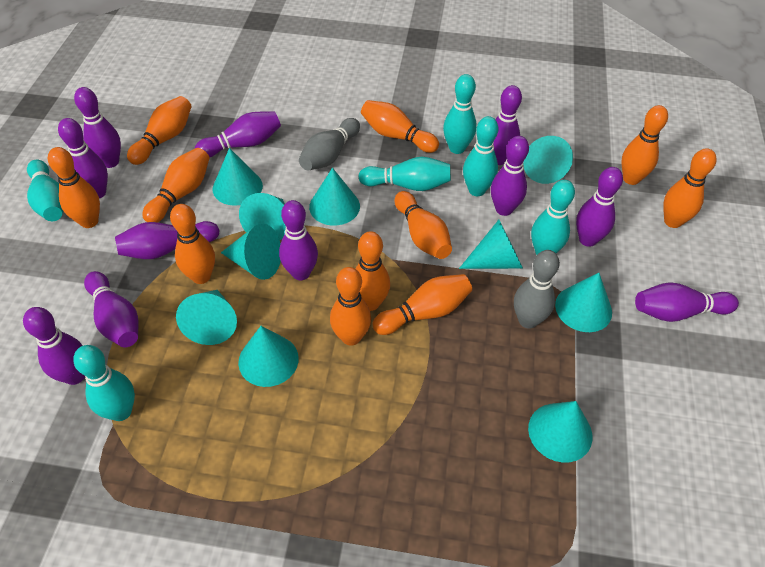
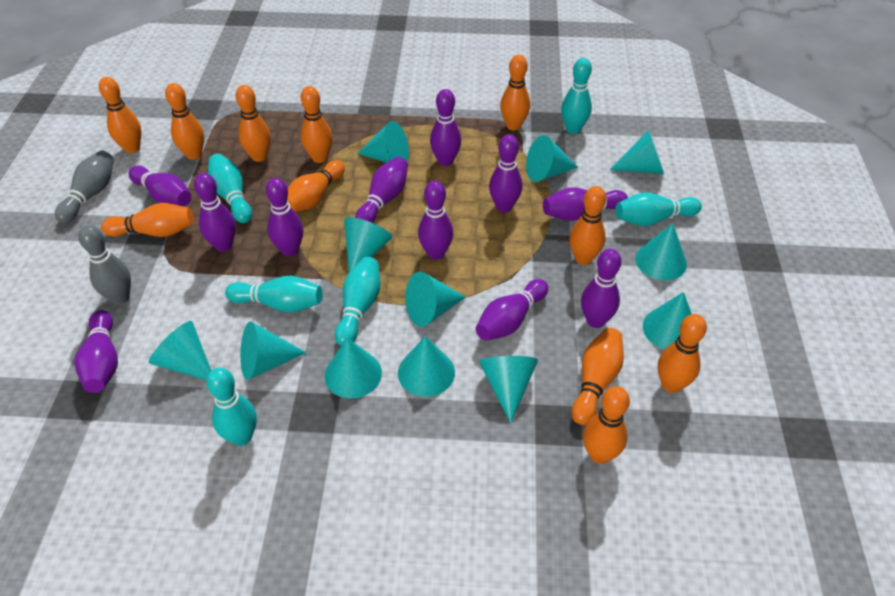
turquoise cone: 10 -> 12

